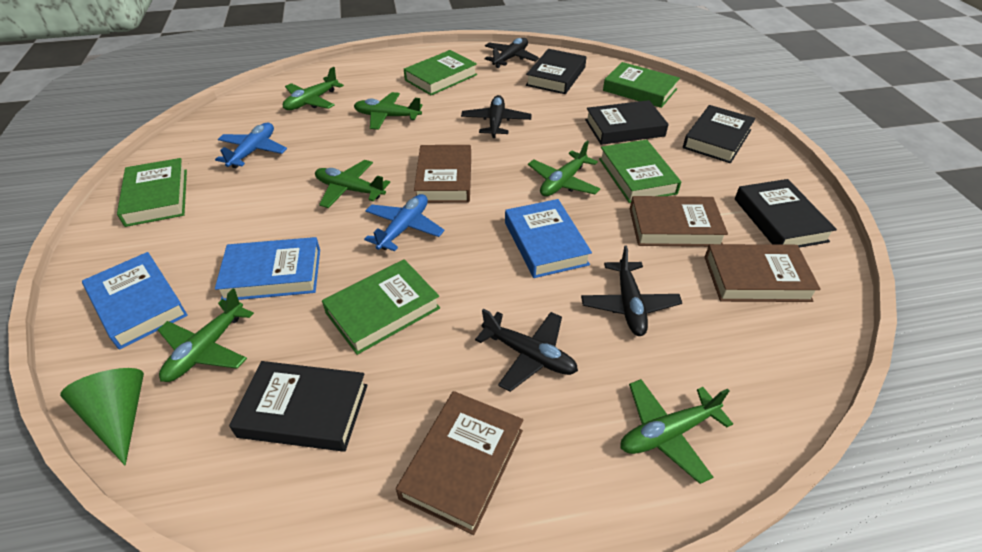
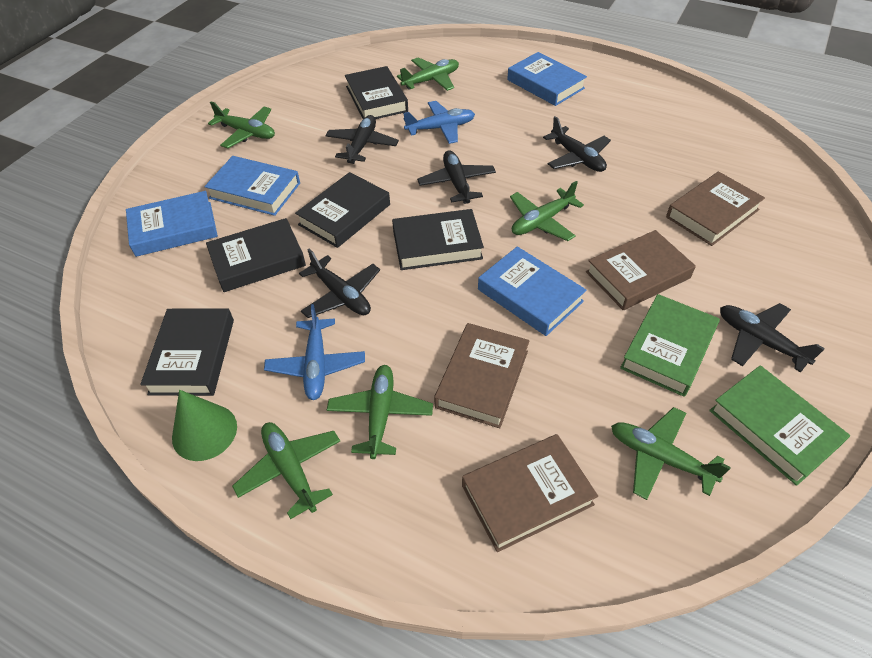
black plane: 4 -> 5
blue book: 3 -> 4
green book: 5 -> 2

